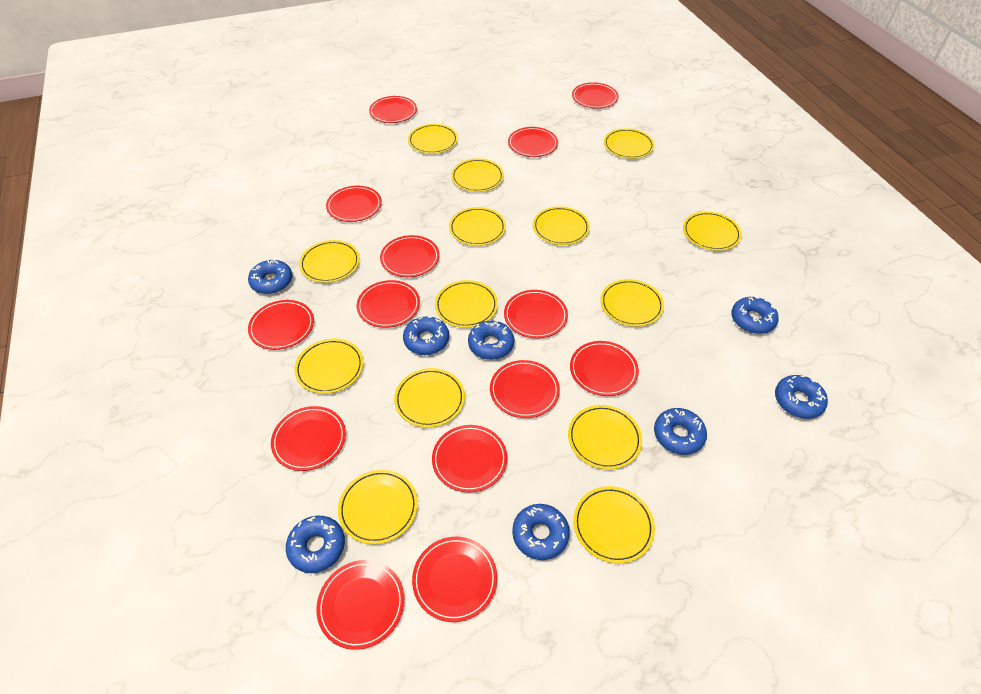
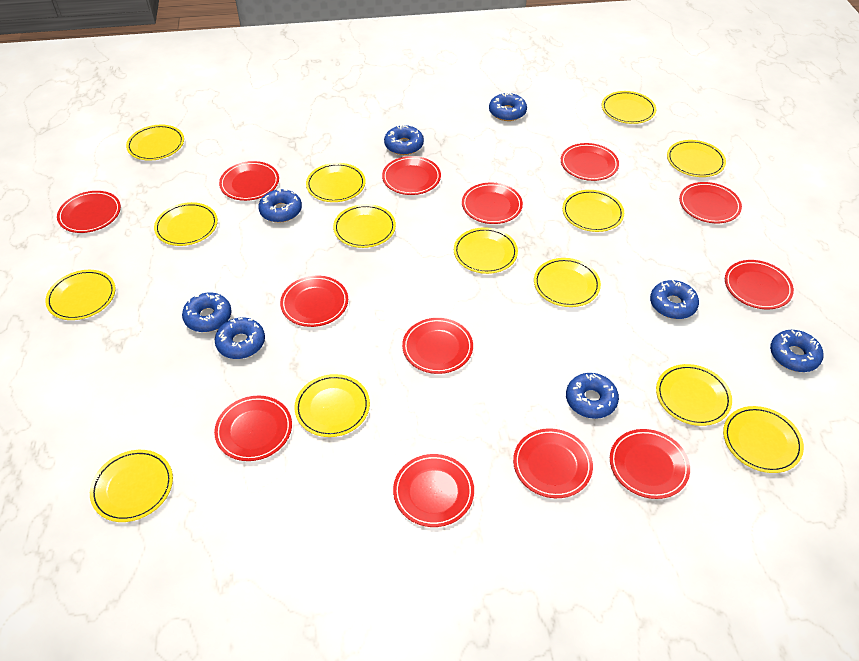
red plate: 14 -> 13

